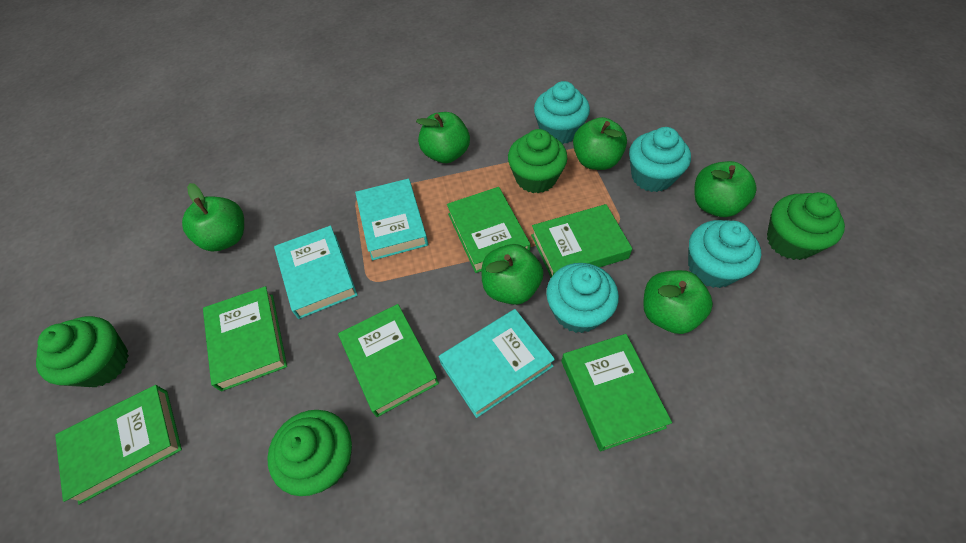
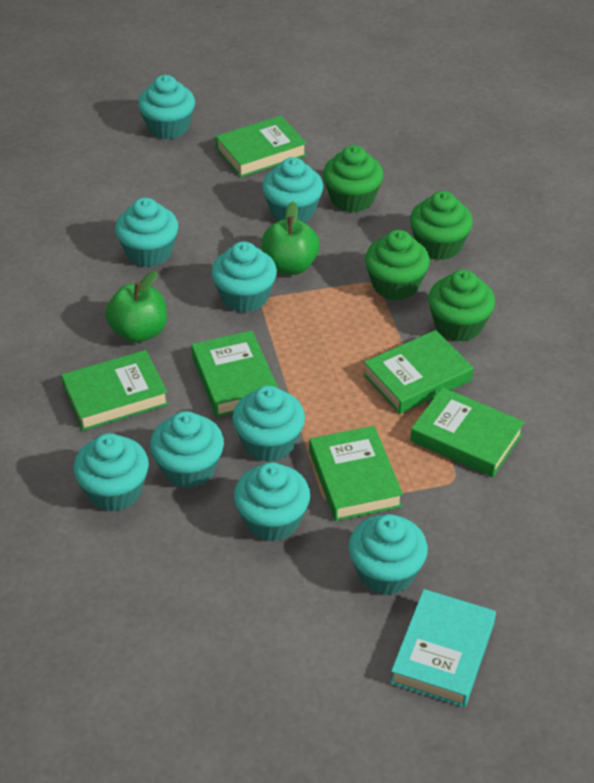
green apple: 6 -> 2
turquoise book: 3 -> 1
turquoise cupcake: 4 -> 9

